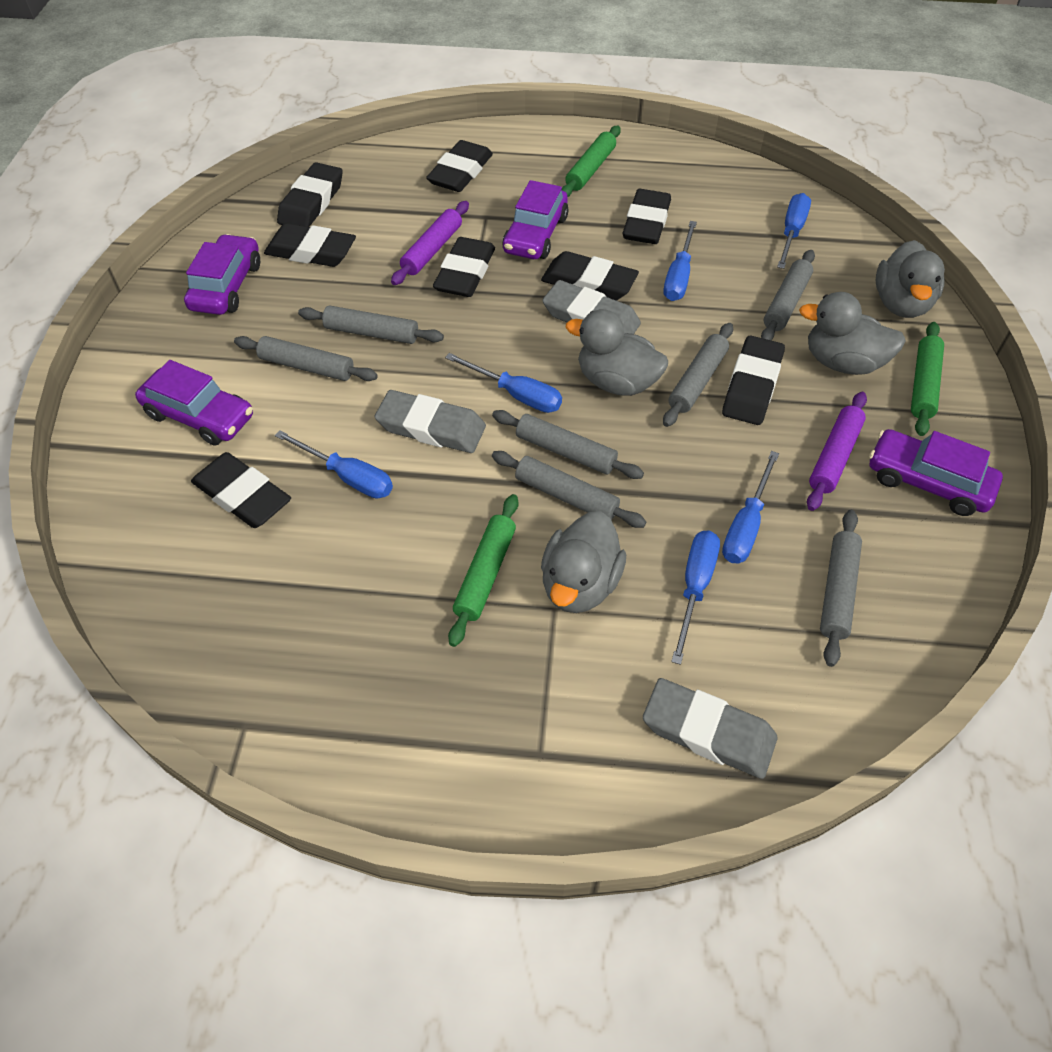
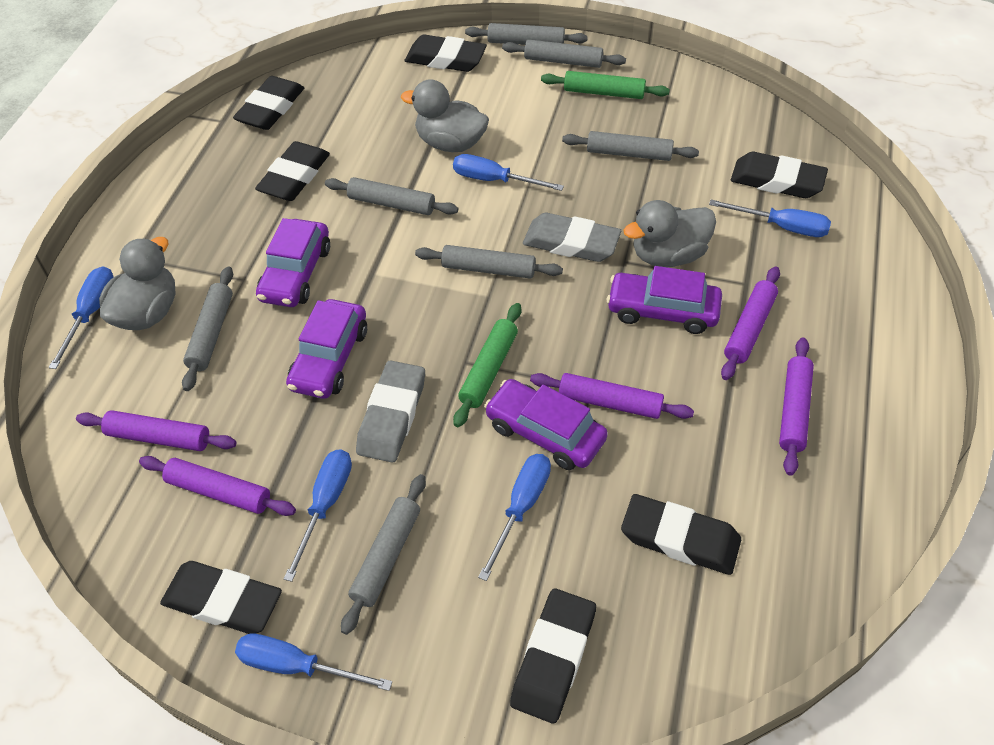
black eraser: 8 -> 7
green rolling pin: 3 -> 2
grey duck: 4 -> 3
grey eraser: 3 -> 2
purple rolling pin: 2 -> 5

